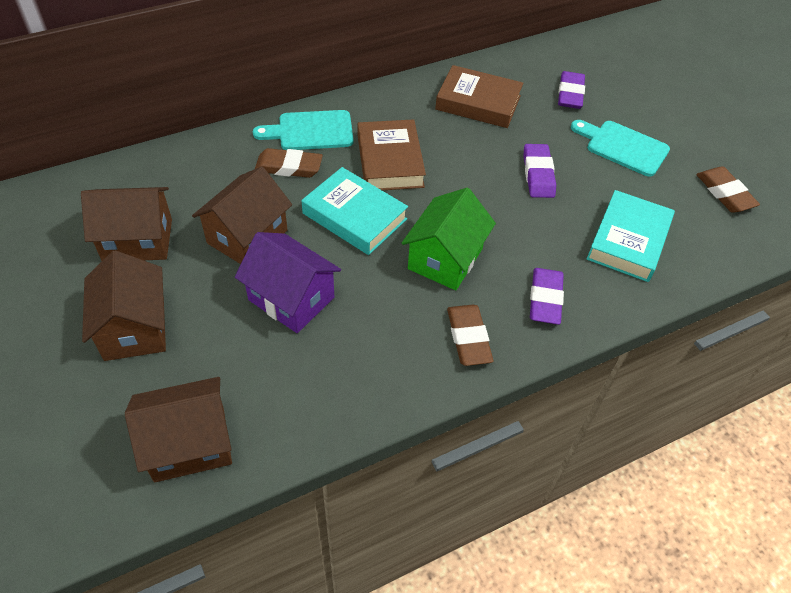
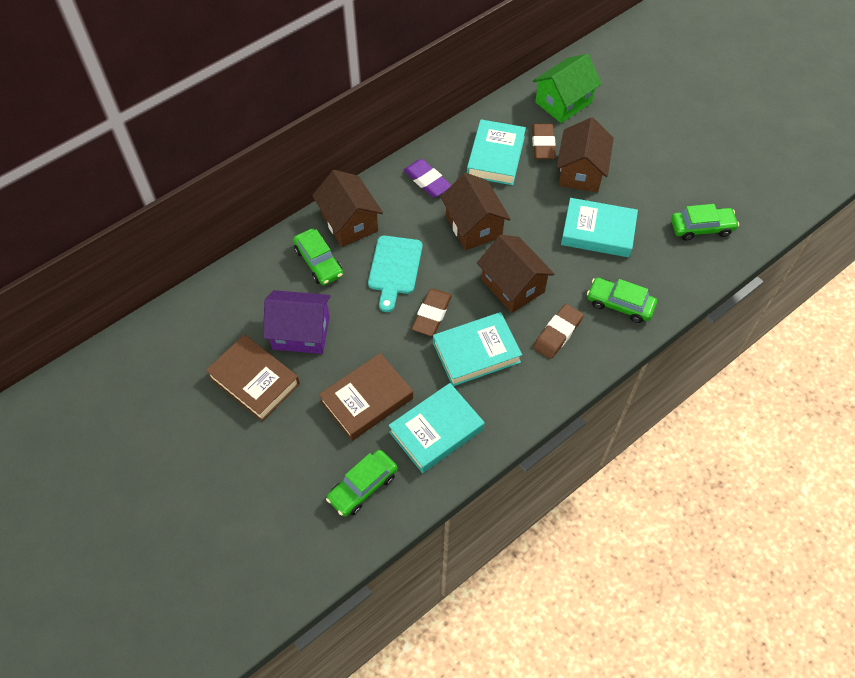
green car: 0 -> 4
purple eraser: 3 -> 1
turquoise book: 2 -> 4
turquoise cutting board: 2 -> 1

